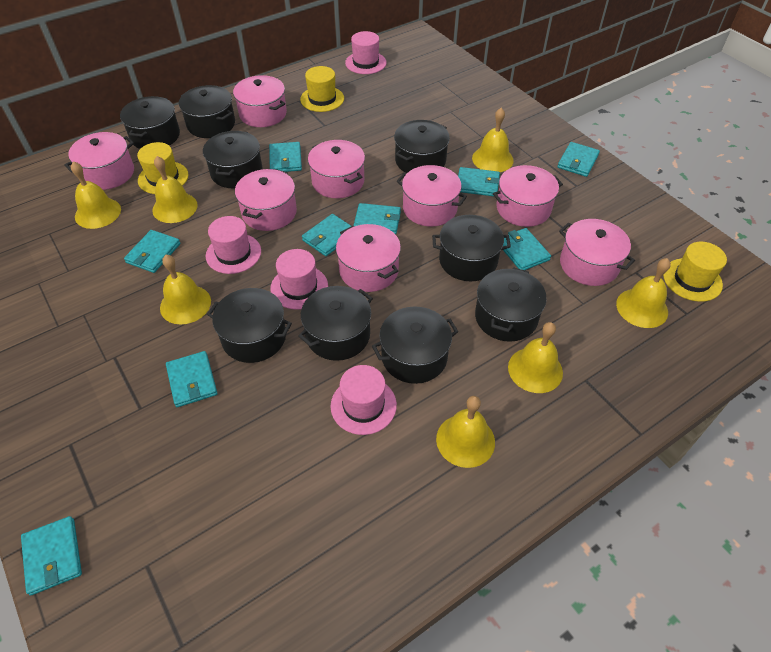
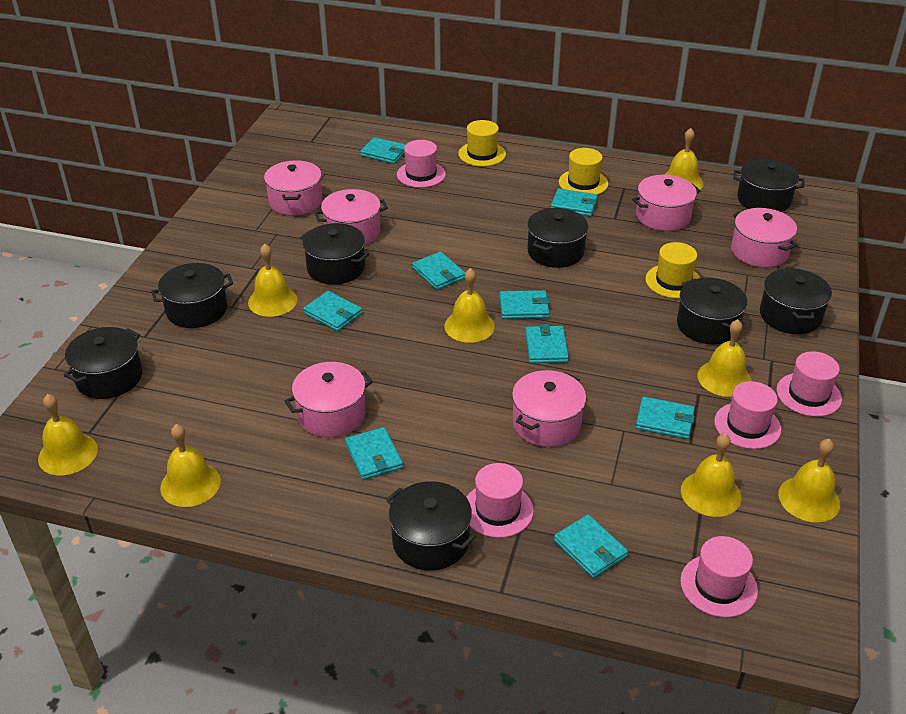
black pot: 9 -> 8
pink hat: 4 -> 5
pink pot: 8 -> 6
yellow bell: 7 -> 8

